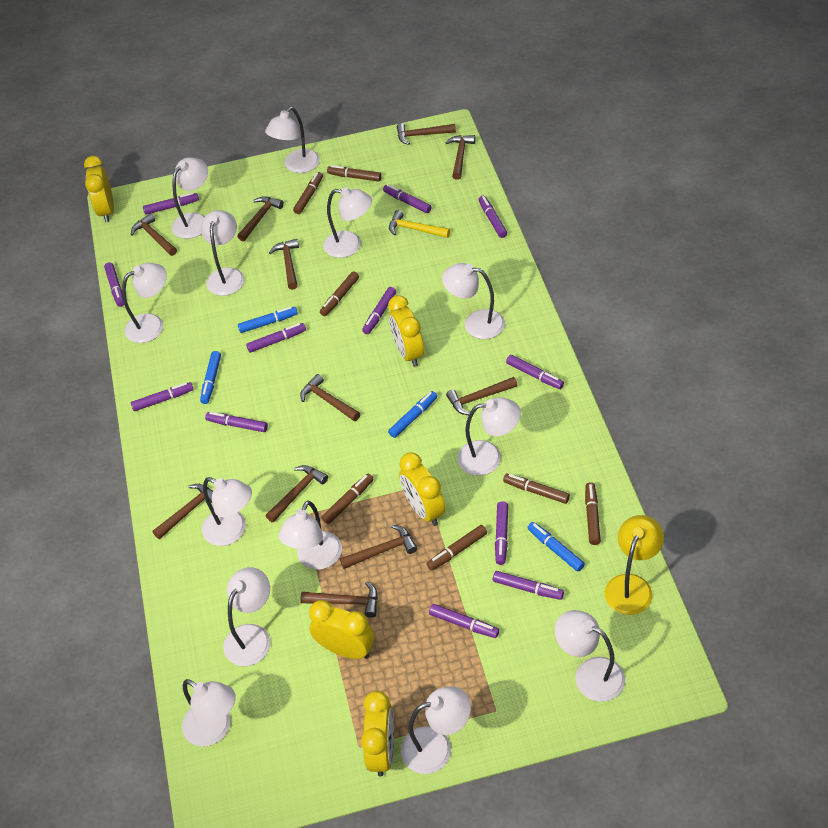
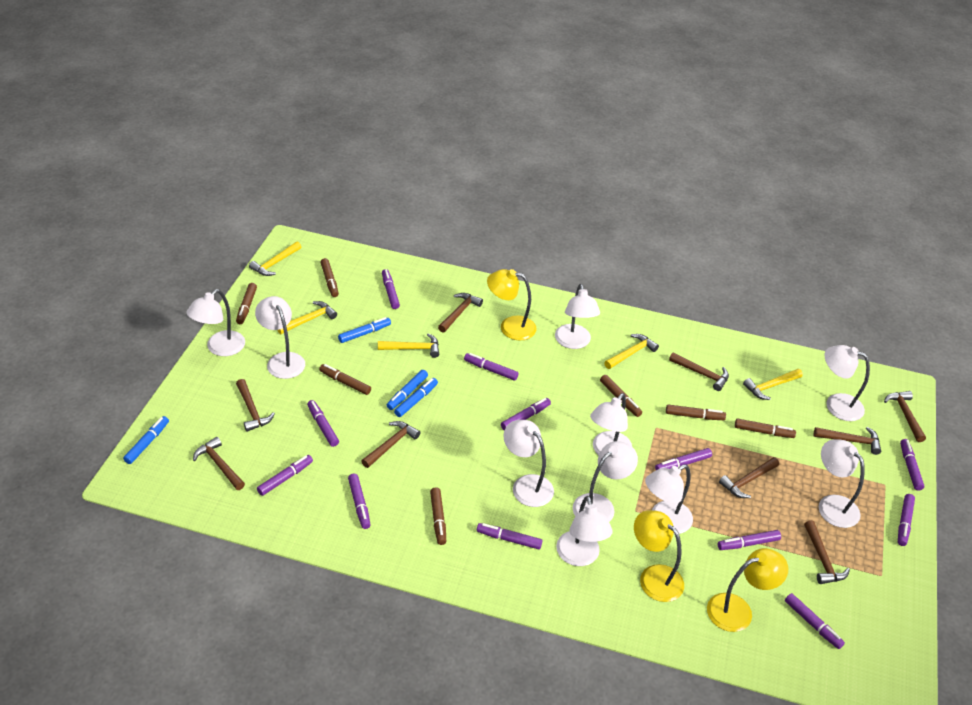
brown hammer: 11 -> 9
white lamp: 13 -> 10
yellow clock: 5 -> 0
yellow hammer: 1 -> 5
yellow lamp: 1 -> 3

